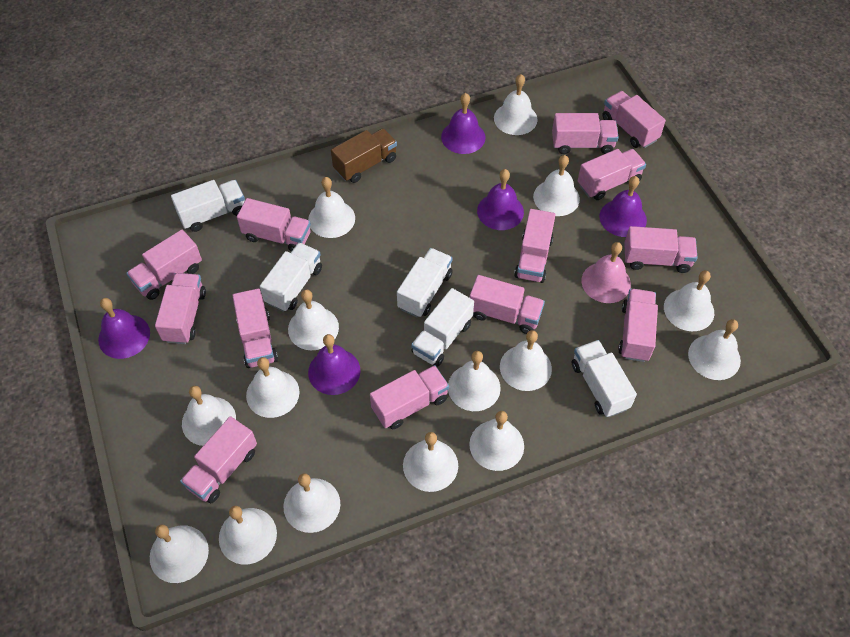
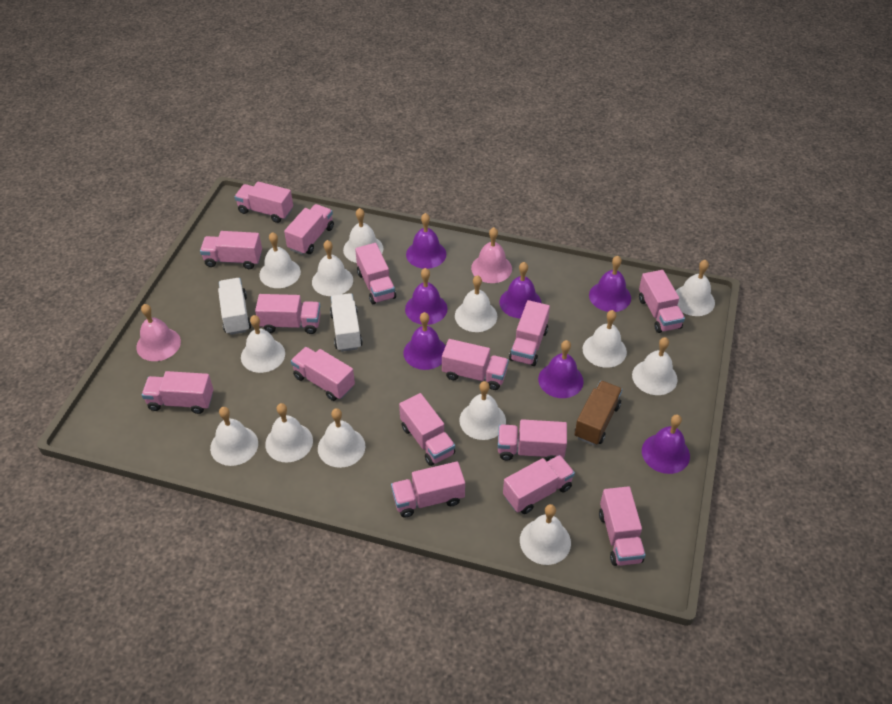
pink bell: 1 -> 2
pink truck: 13 -> 15
purple bell: 5 -> 7
white bell: 15 -> 13
white truck: 5 -> 2

